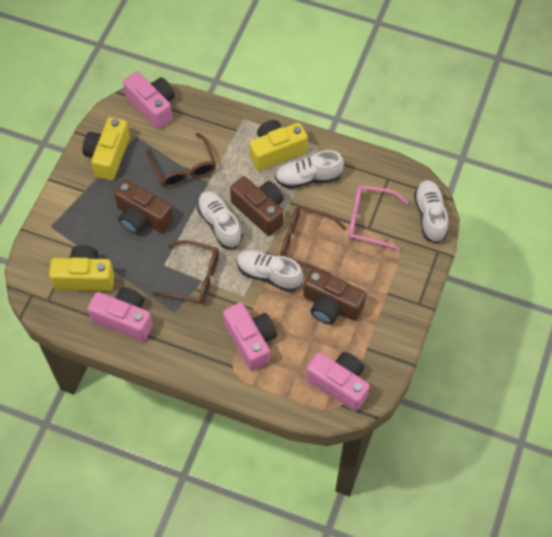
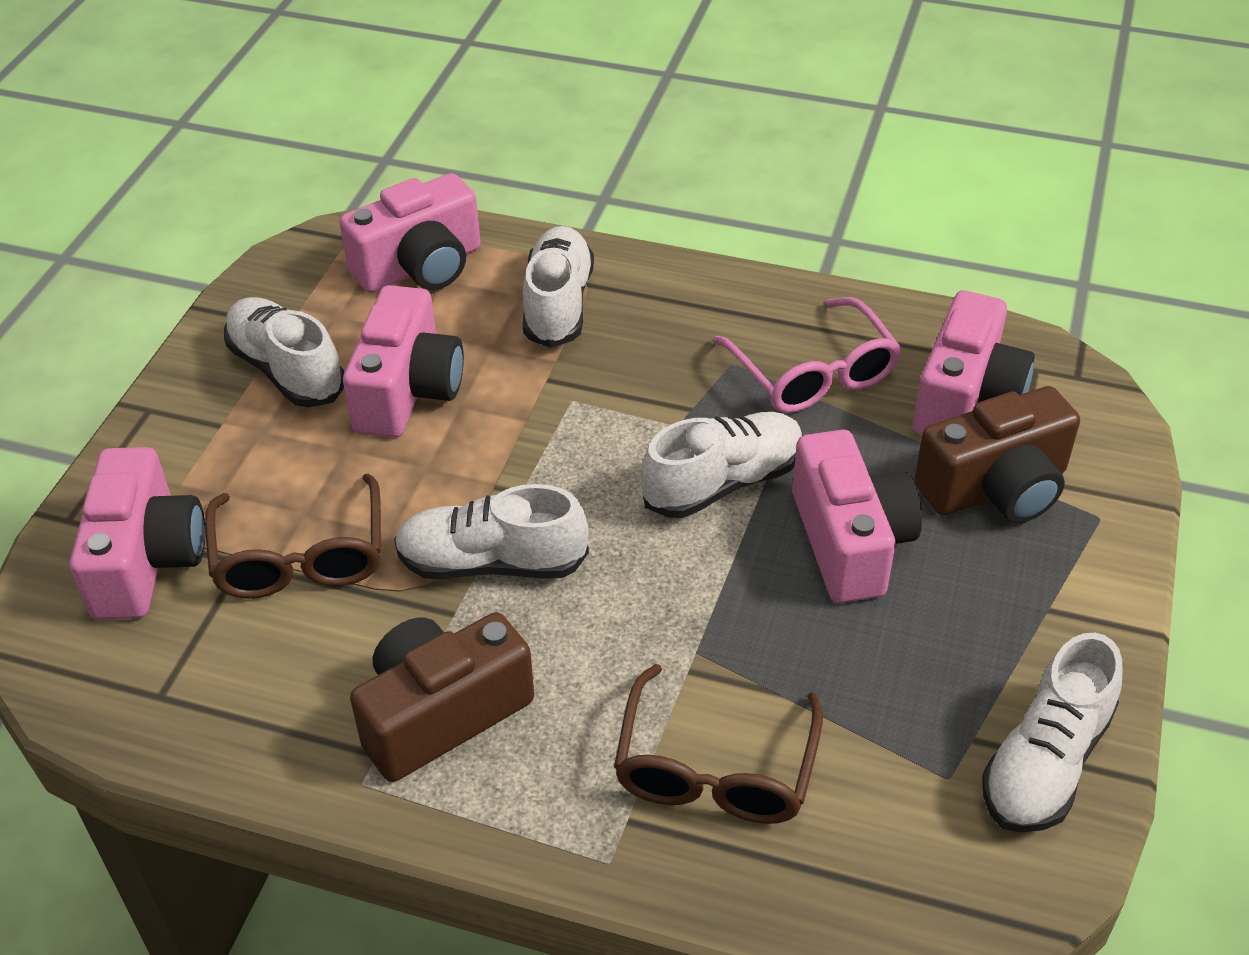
brown camera: 3 -> 2
brown glasses: 3 -> 2
pink camera: 4 -> 5
white shoe: 4 -> 5
yellow camera: 3 -> 0

